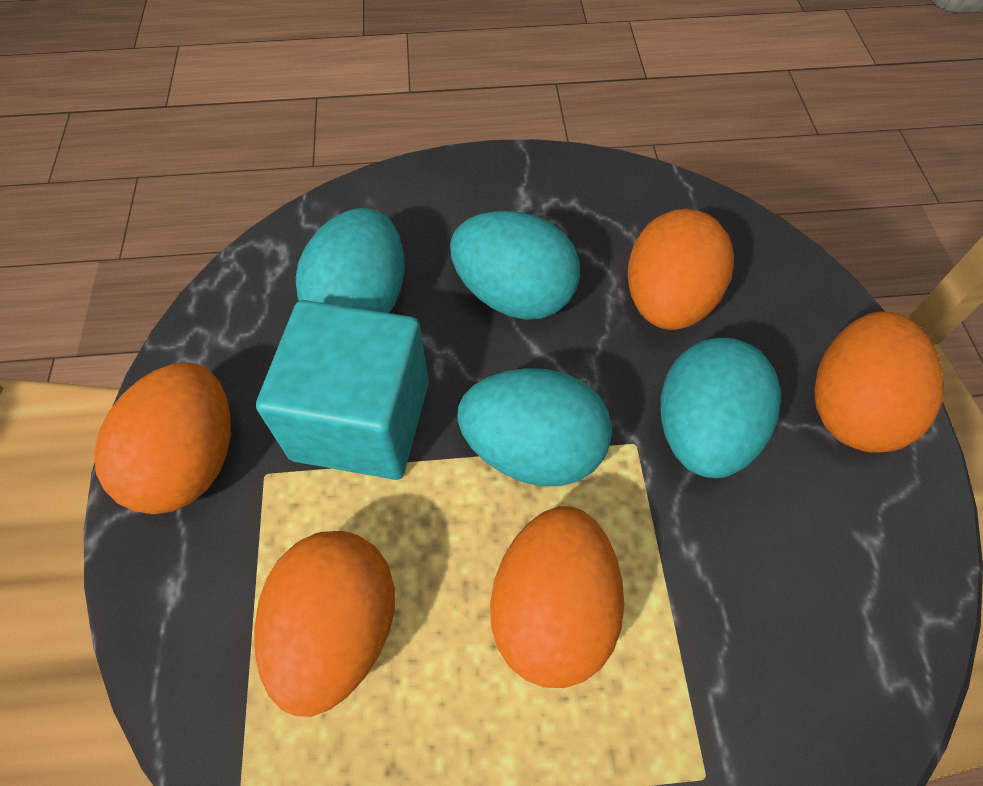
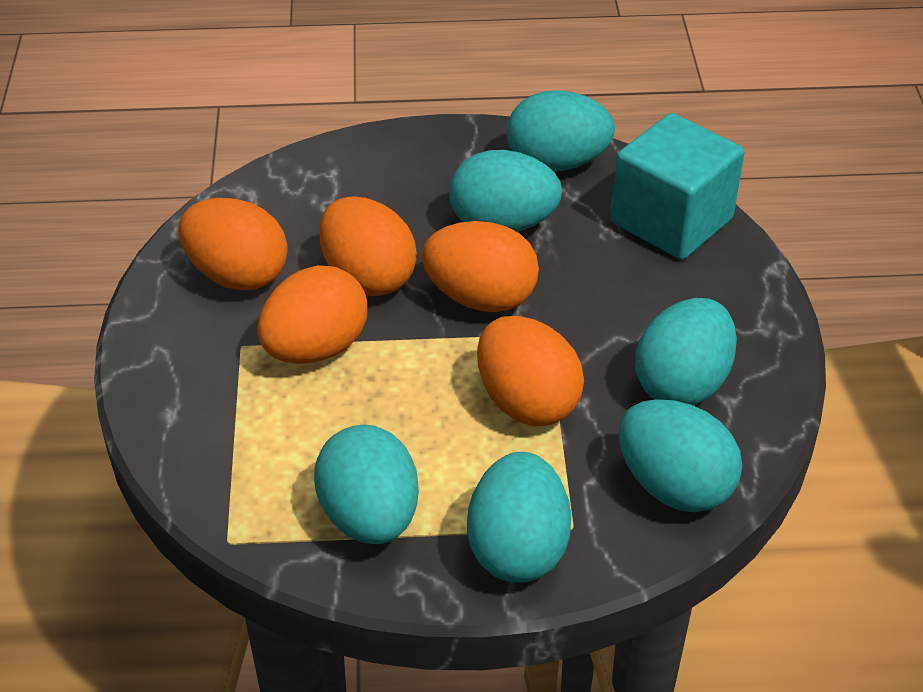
turquoise egg: 4 -> 6

